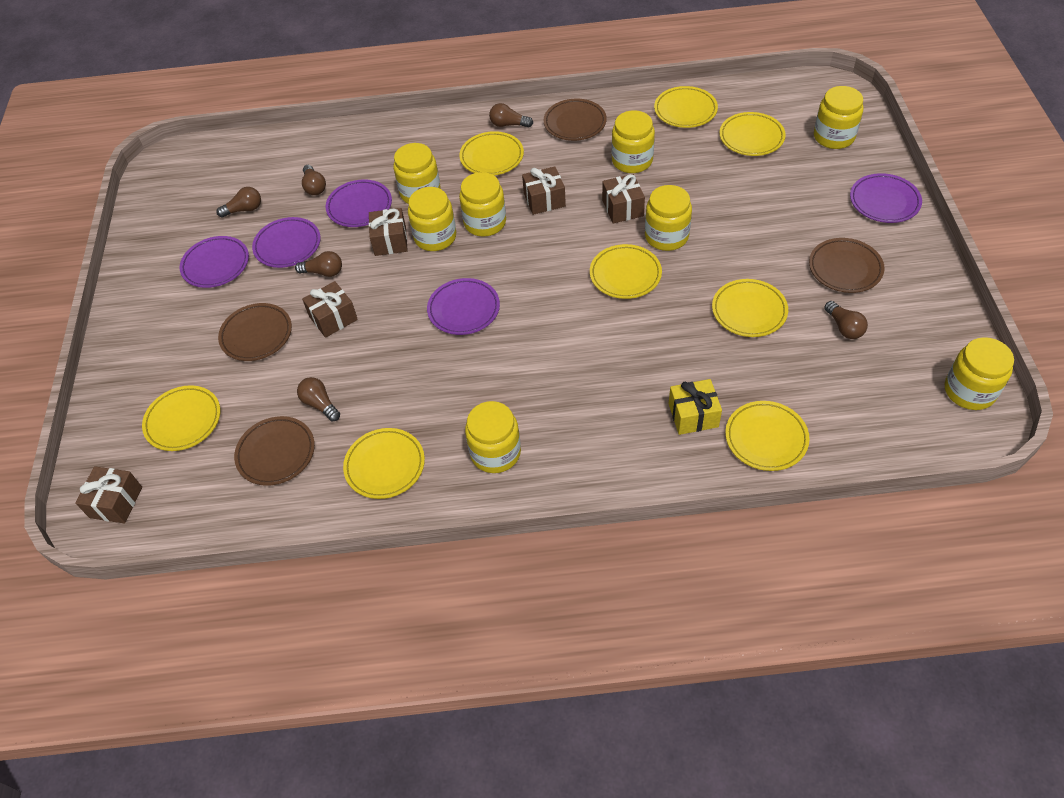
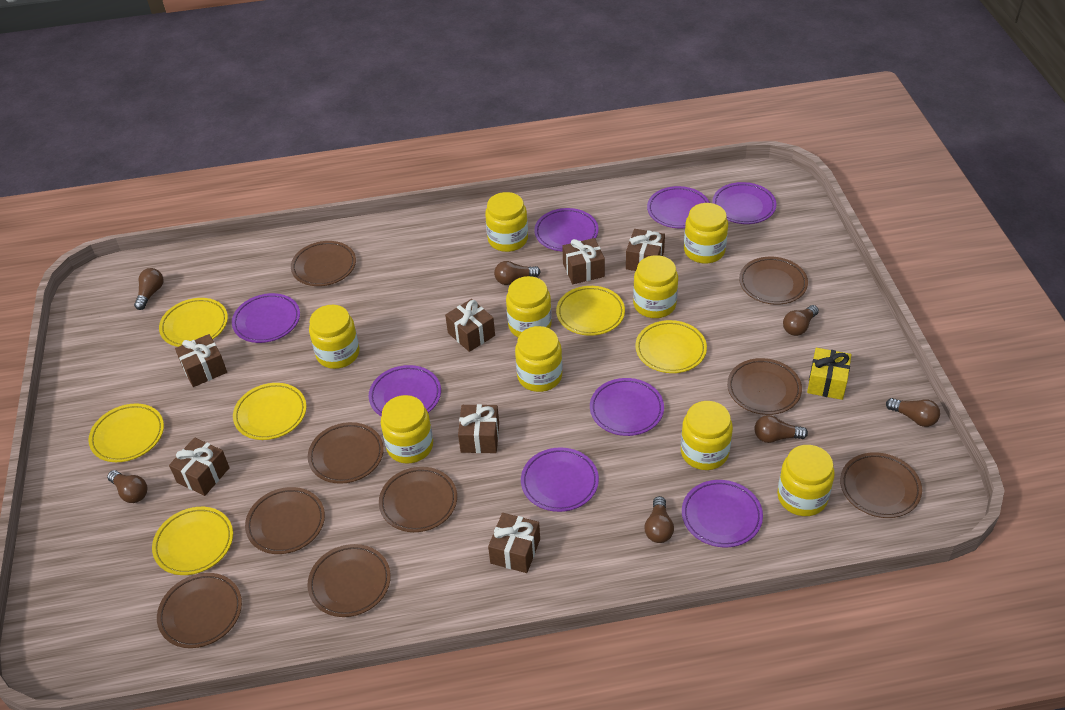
brown gift: 5 -> 7
brown light bulb: 6 -> 7
brown plate: 4 -> 9
purple plate: 5 -> 8
yellow jar: 8 -> 9
yellow plate: 8 -> 6

